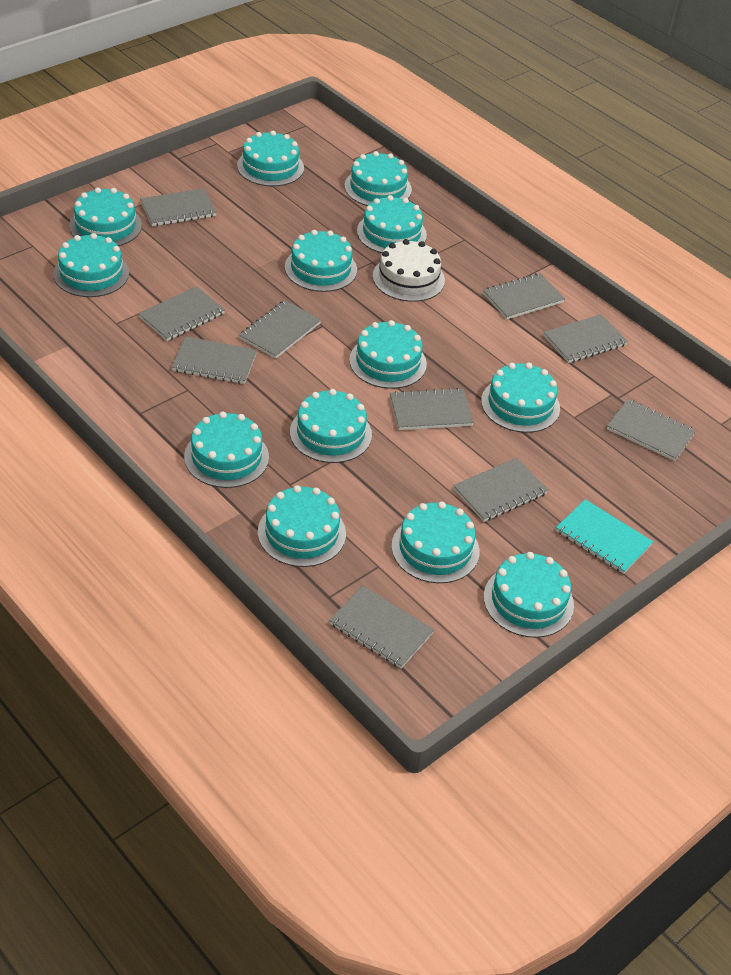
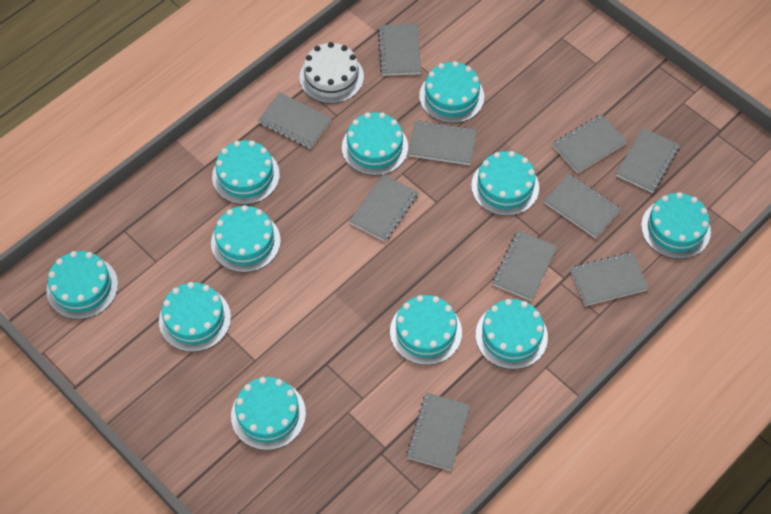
turquoise cake: 13 -> 11
turquoise notebook: 1 -> 0

